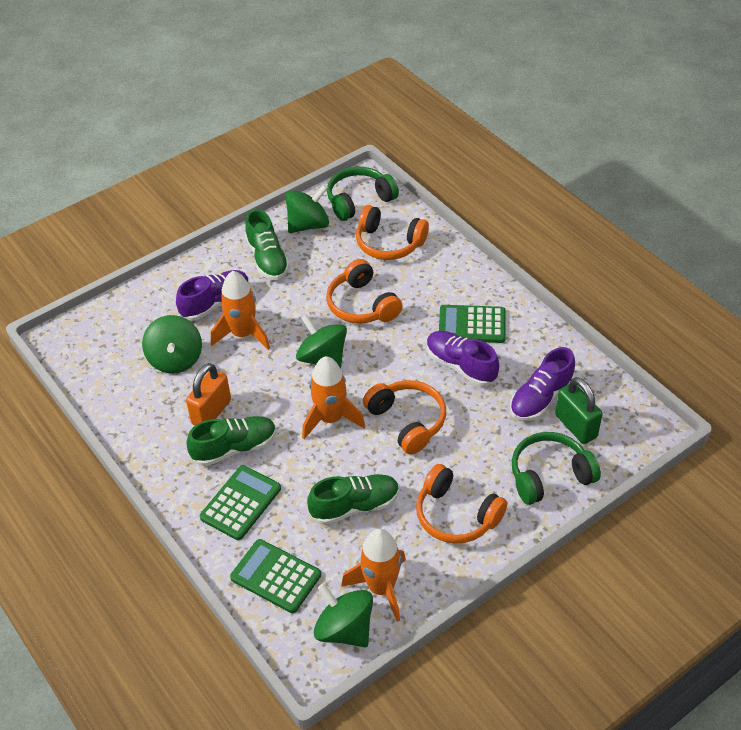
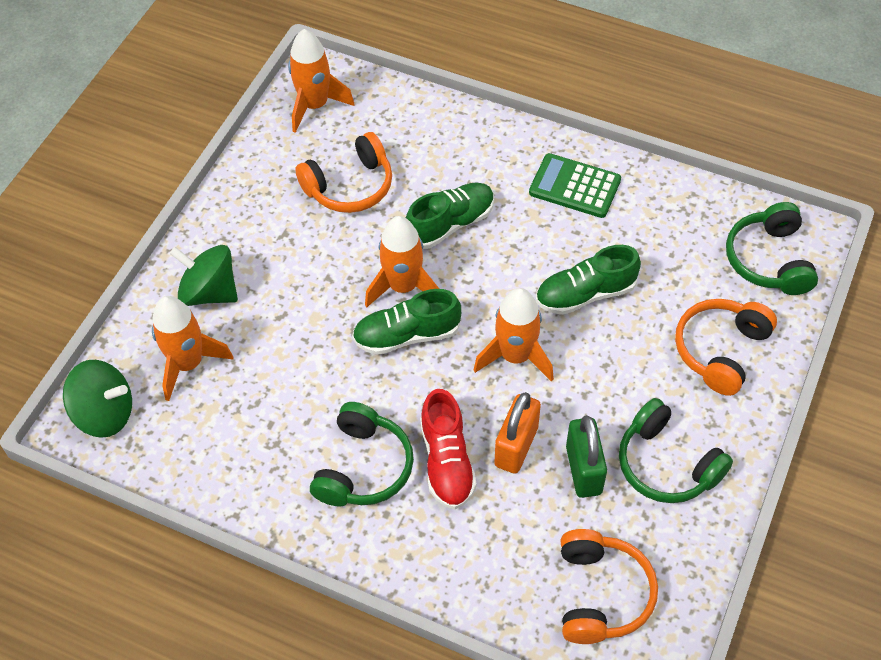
green calculator: 3 -> 1
green headphones: 2 -> 3
green spinning top: 4 -> 2
orange headphones: 4 -> 3
orange rocket: 3 -> 4
purple shoe: 3 -> 0
red shoe: 0 -> 1

